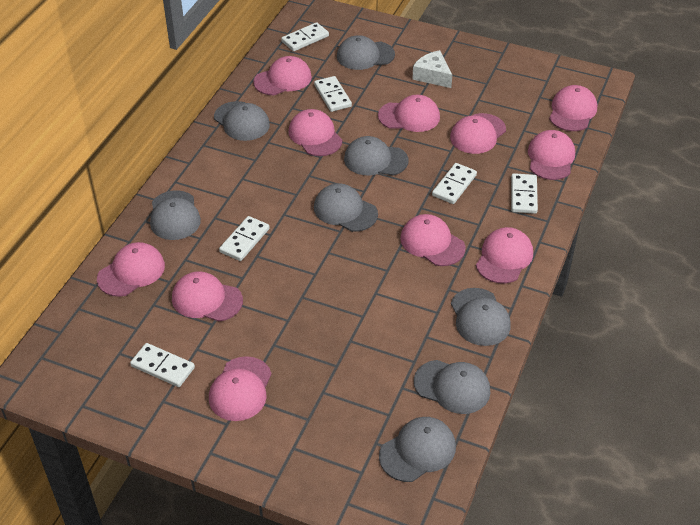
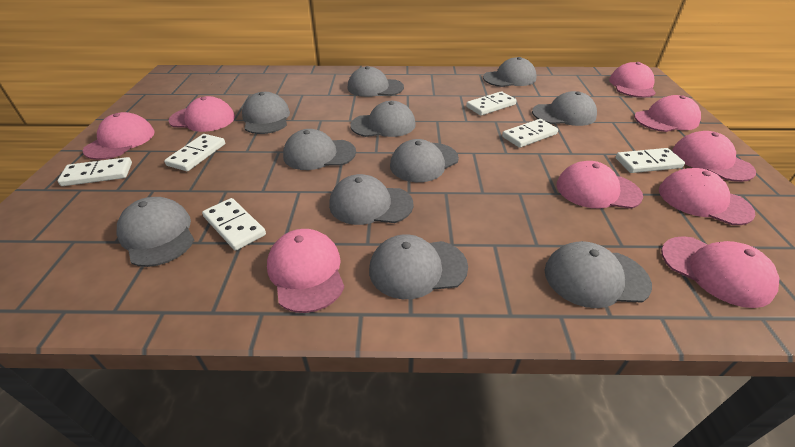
grey cap: 8 -> 11
pink cap: 11 -> 9
white cheese: 1 -> 0

